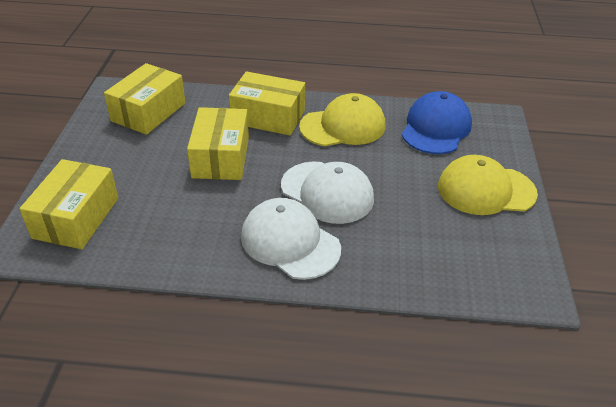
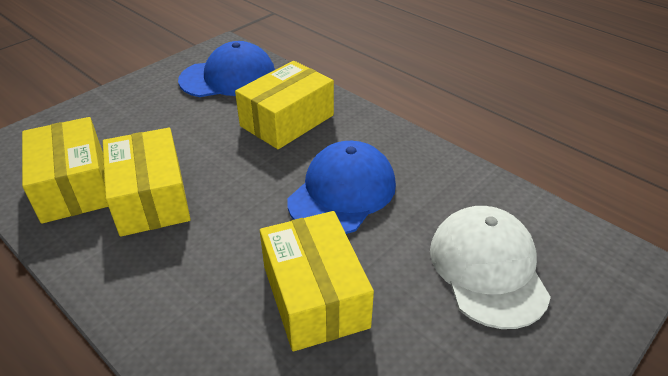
blue cap: 1 -> 2
white cap: 2 -> 1
yellow cap: 2 -> 0

